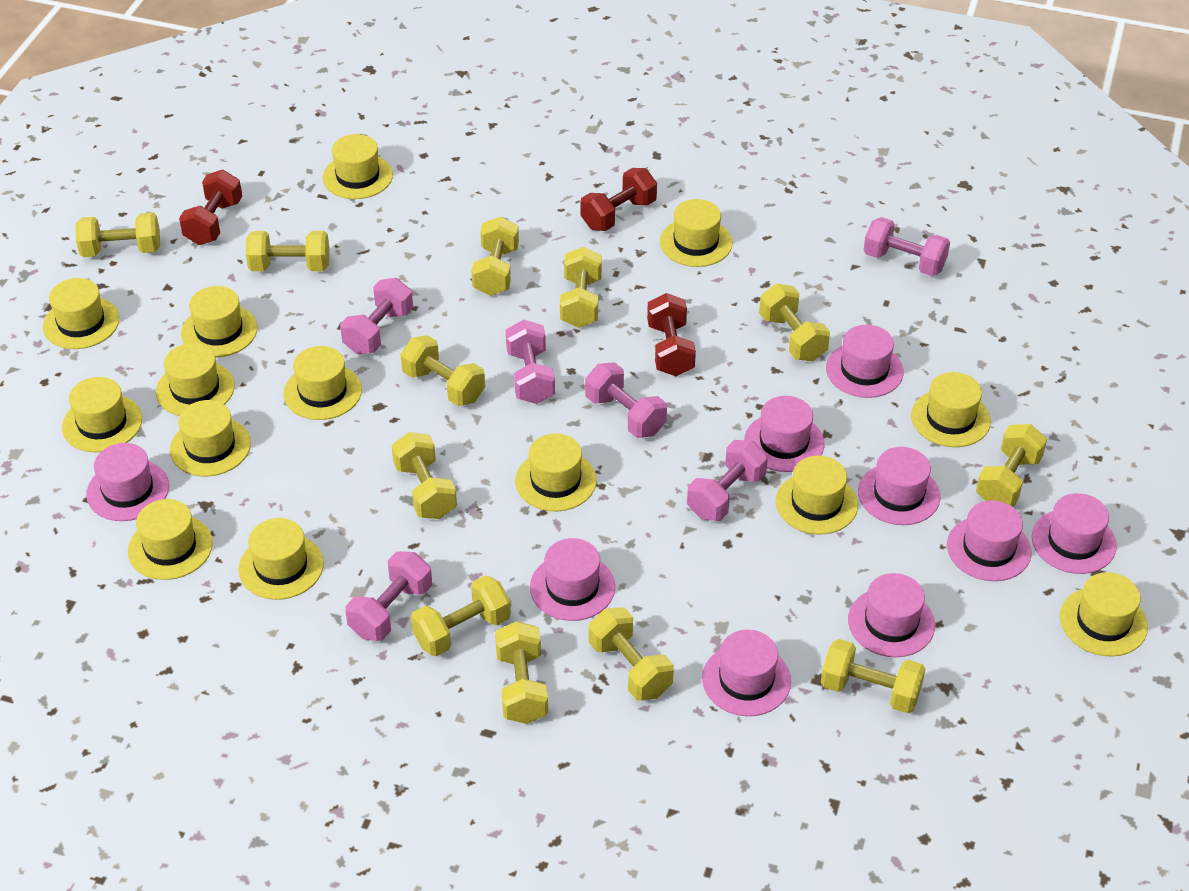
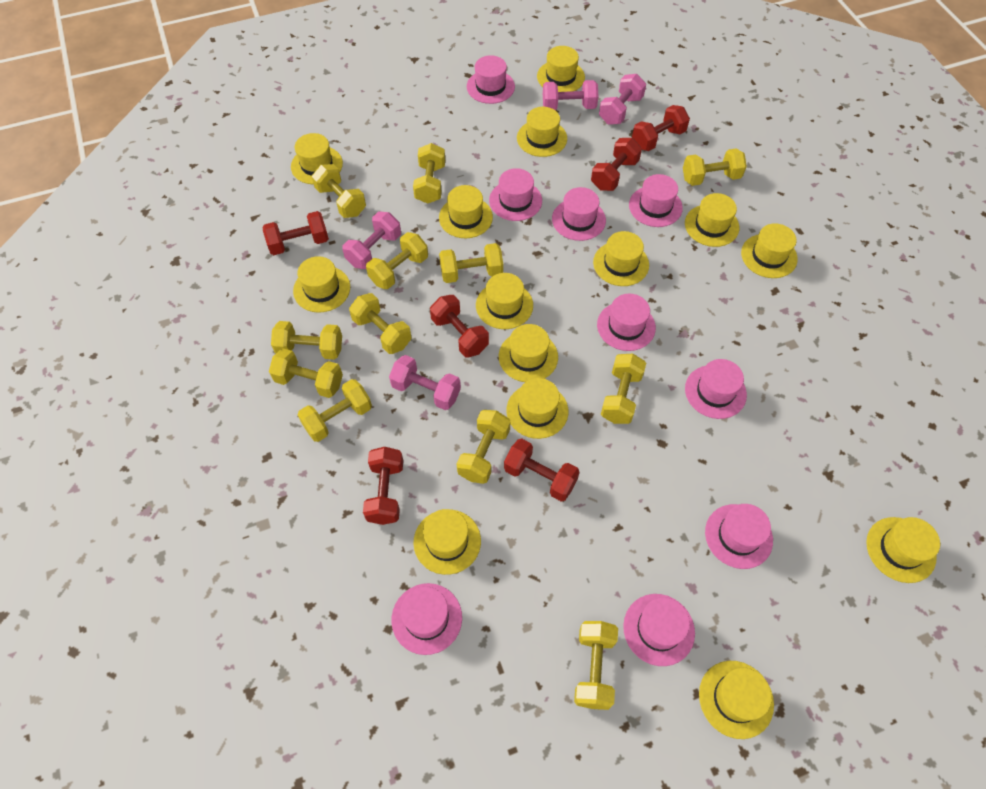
pink dumbbell: 6 -> 4
red dumbbell: 3 -> 6

